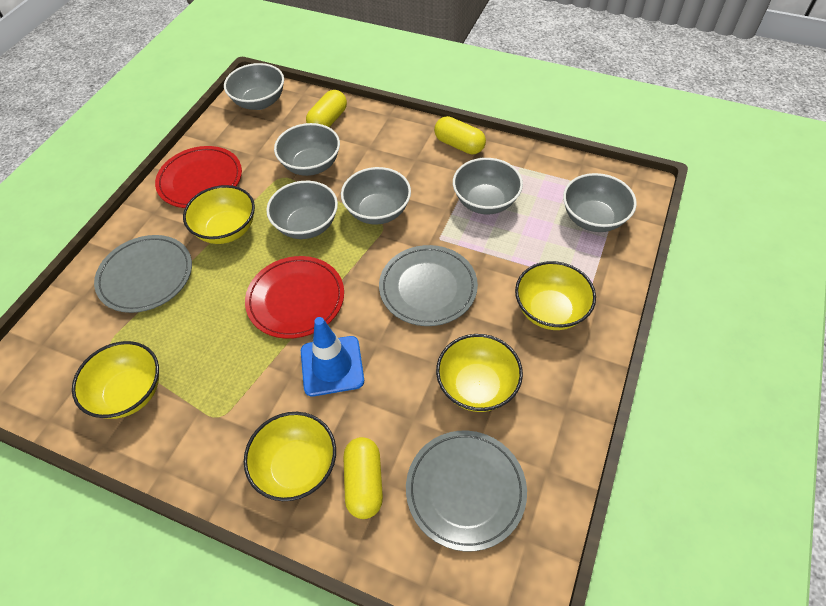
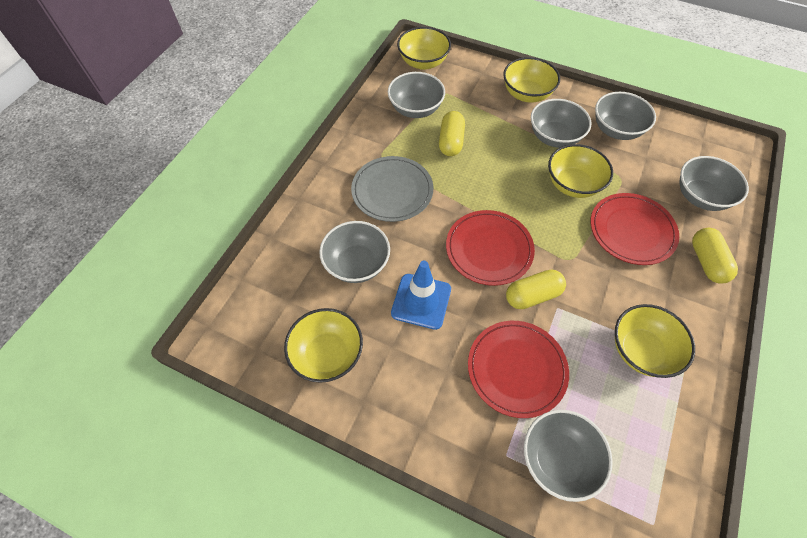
grey plate: 3 -> 1
red plate: 2 -> 3

